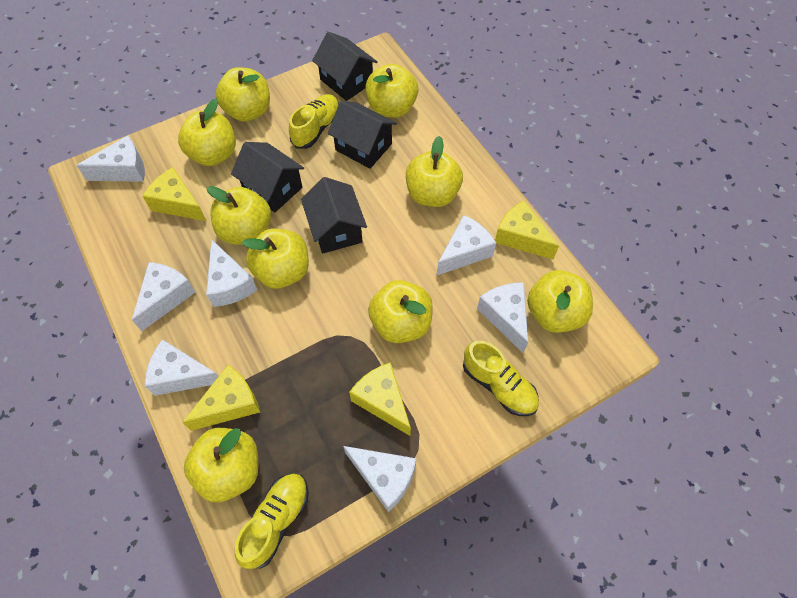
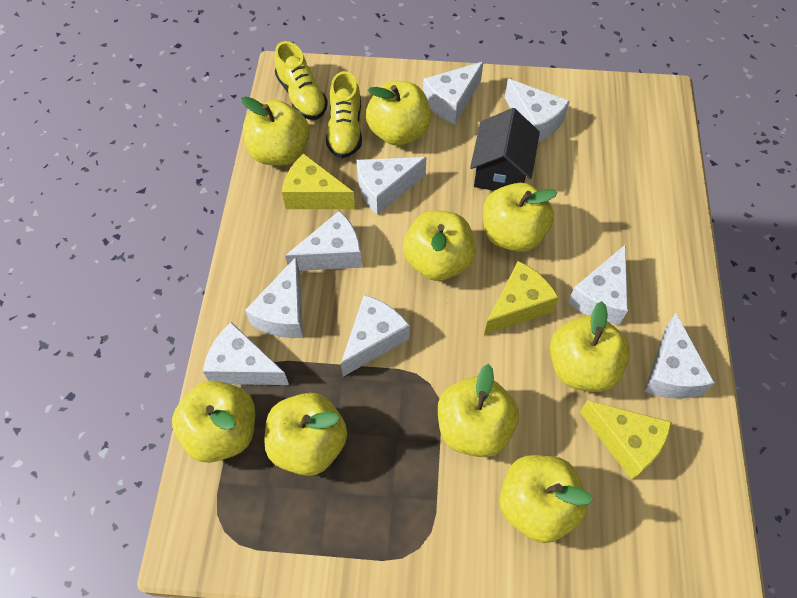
black house: 4 -> 1
white cheese: 7 -> 9
yellow cheese: 4 -> 3
yellow shoe: 3 -> 2

